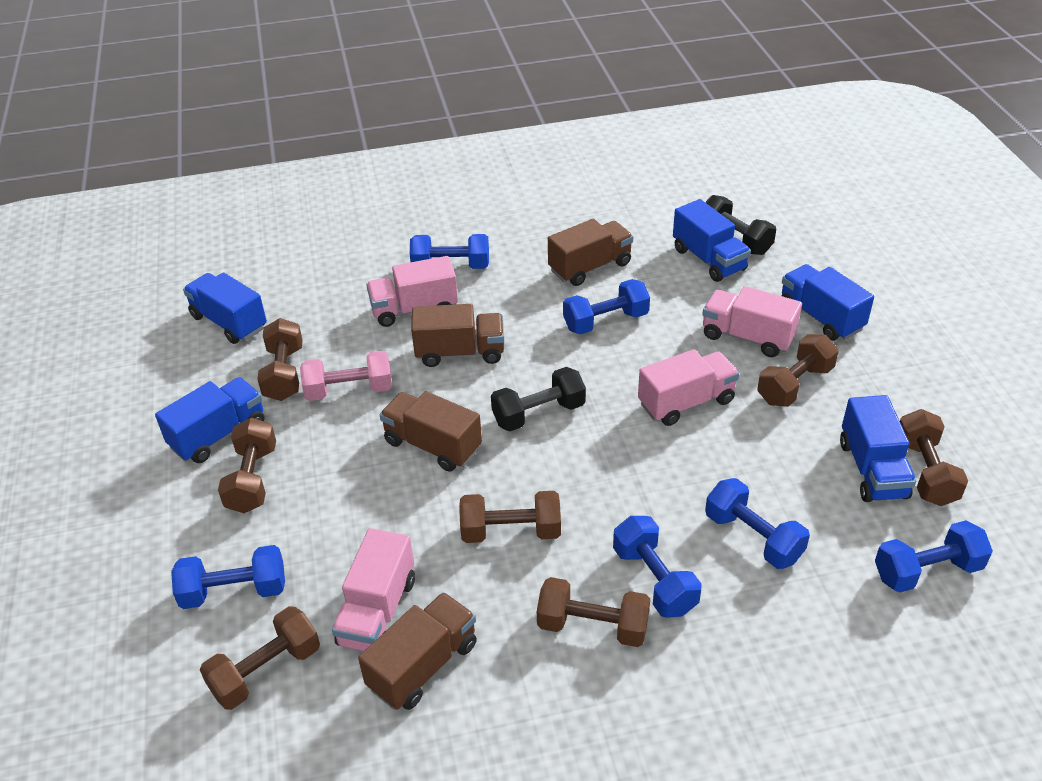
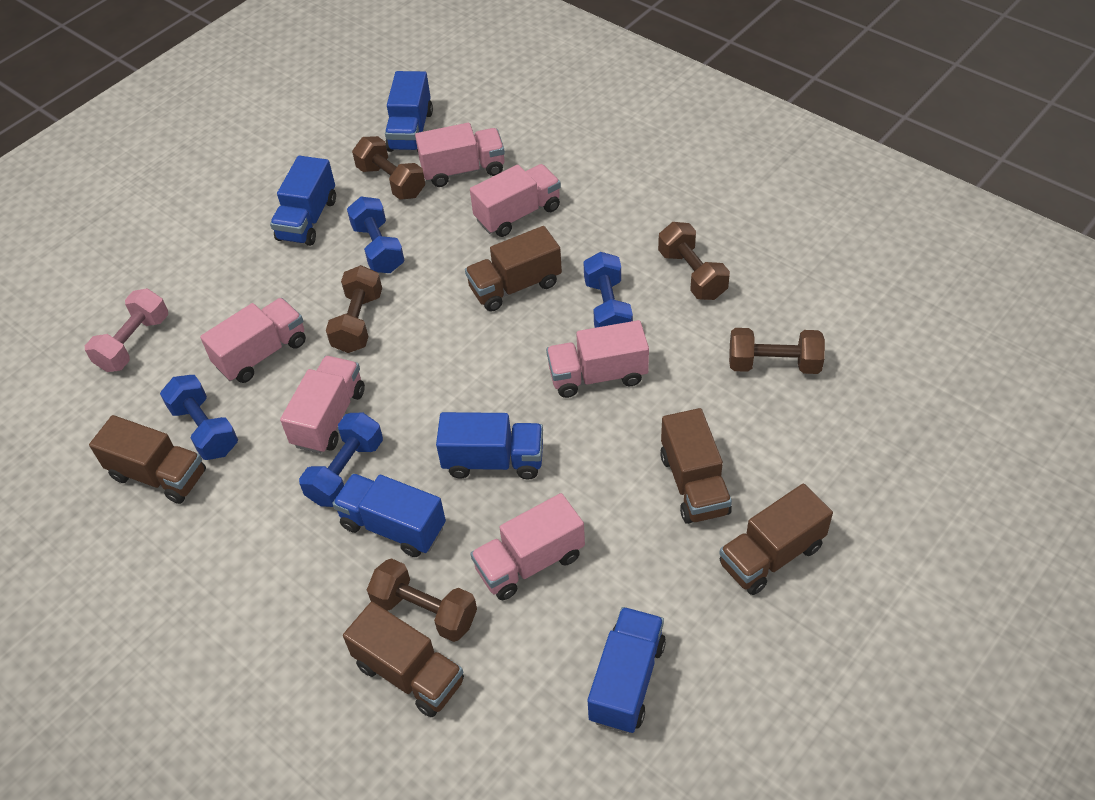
black dumbbell: 2 -> 0
blue dumbbell: 6 -> 4
brown dumbbell: 7 -> 5
brown truck: 4 -> 5
pink truck: 4 -> 6

